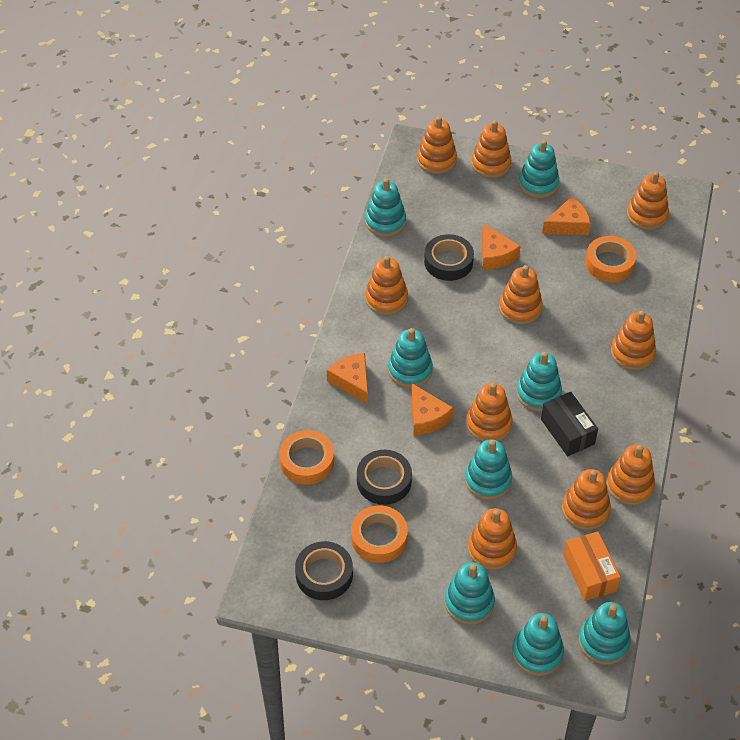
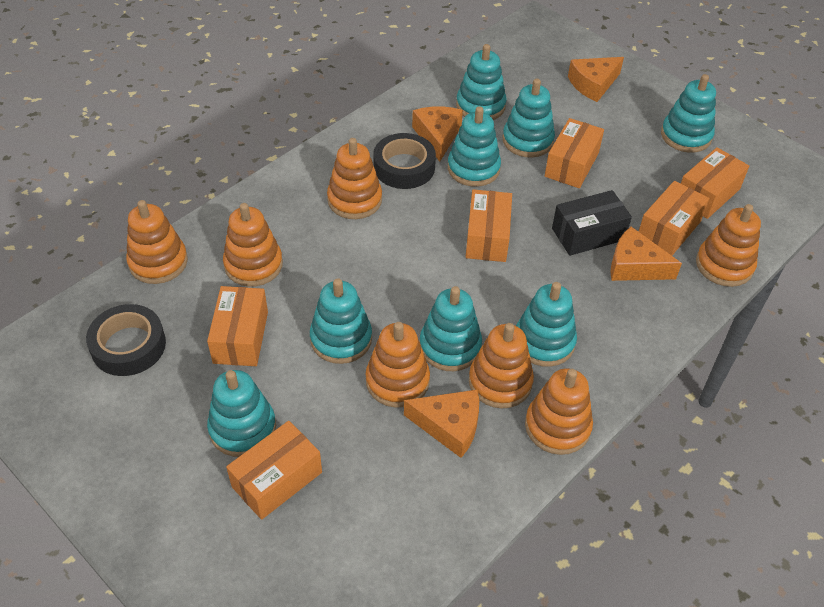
black tape: 3 -> 2
orange box: 1 -> 6
orange stacking toy: 10 -> 7
orange tape: 3 -> 0

